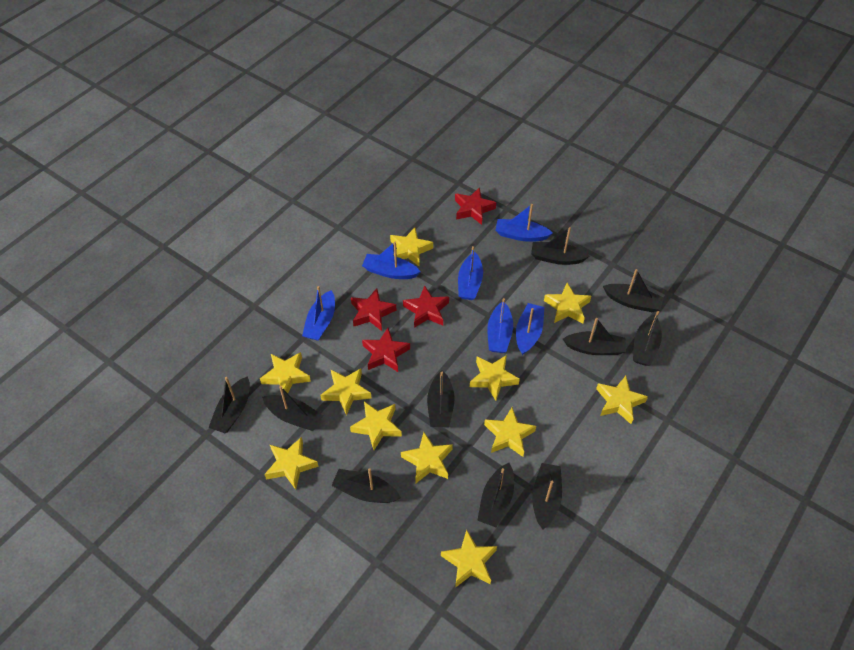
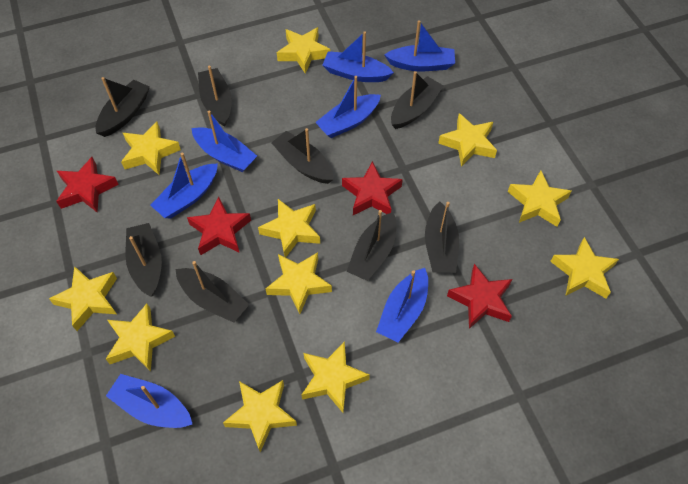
black boat: 10 -> 8
blue boat: 6 -> 7

